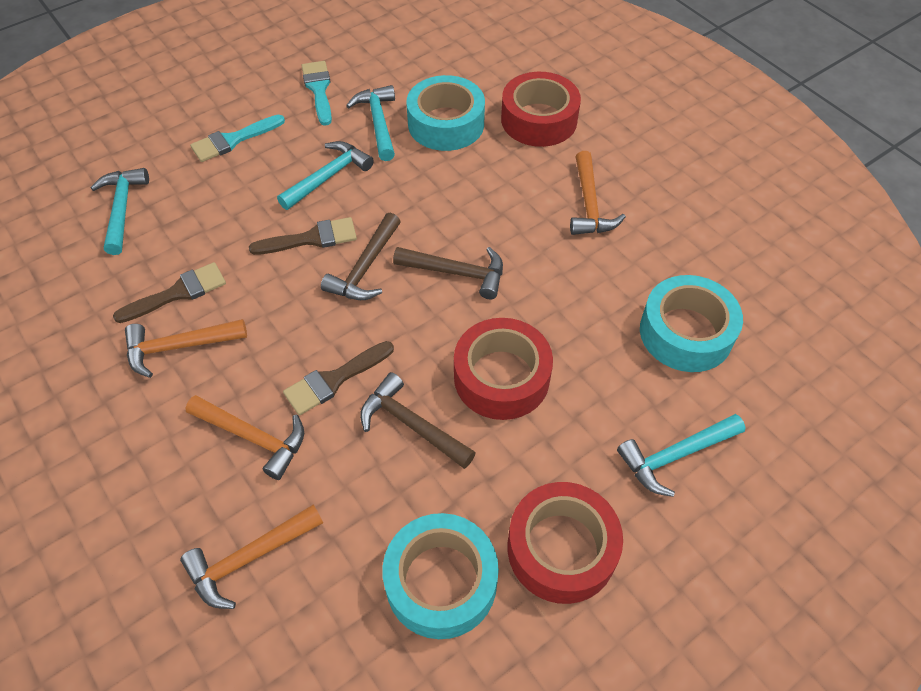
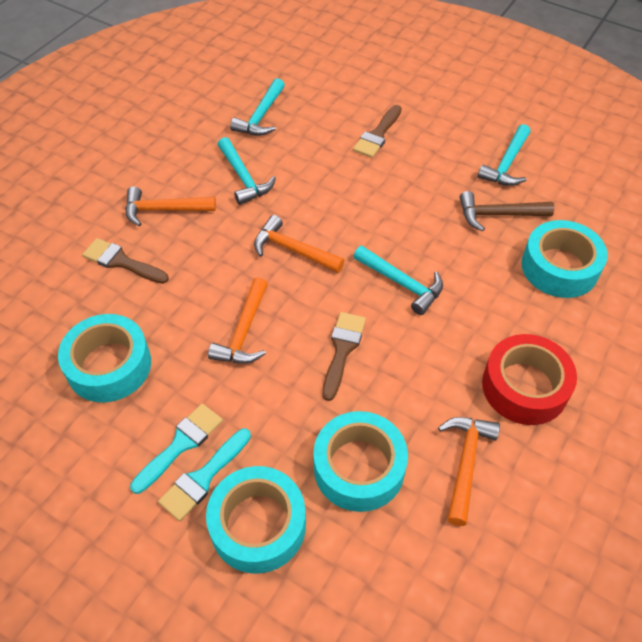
brown hammer: 3 -> 1
red tape: 3 -> 1
turquoise tape: 3 -> 4

